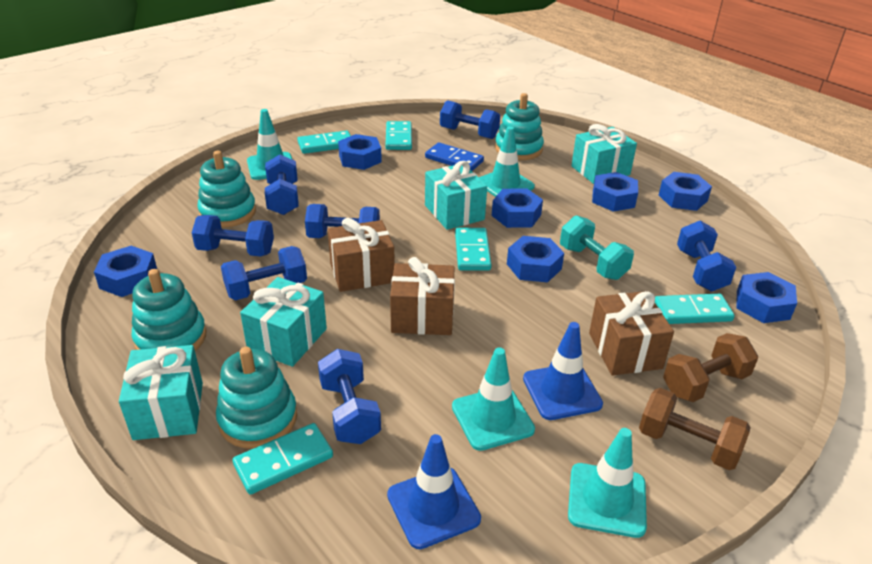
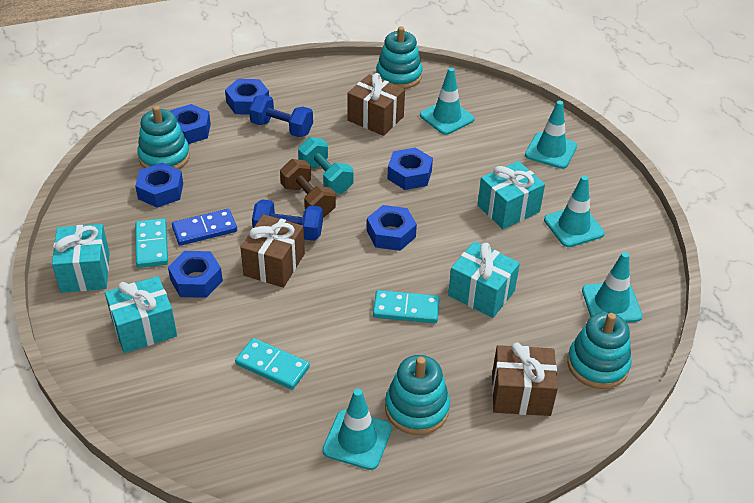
blue dumbbell: 7 -> 2
blue nut: 7 -> 6
blue traffic cone: 2 -> 0
brown dumbbell: 2 -> 1
turquoise domino: 5 -> 3
turquoise traffic cone: 4 -> 5

